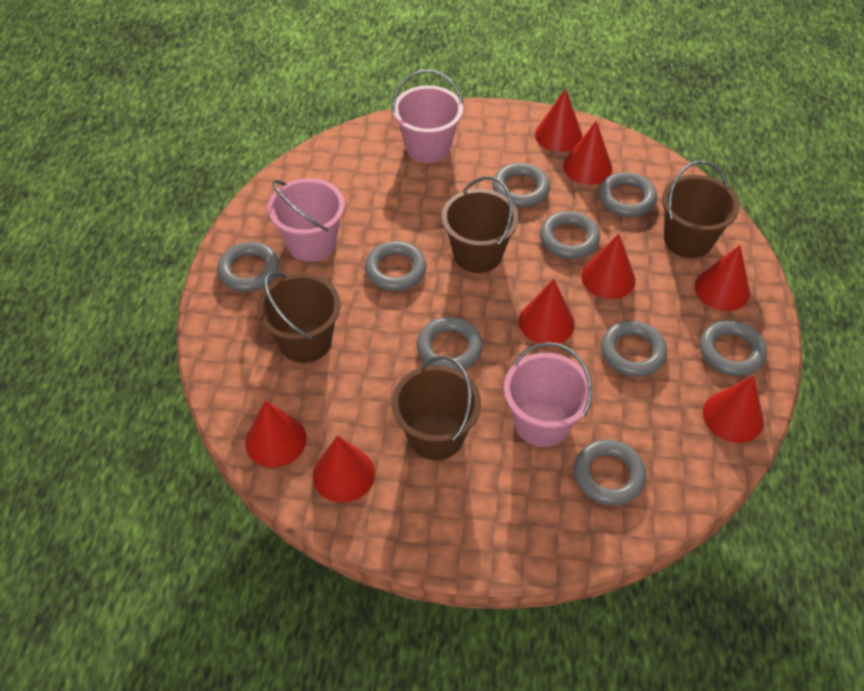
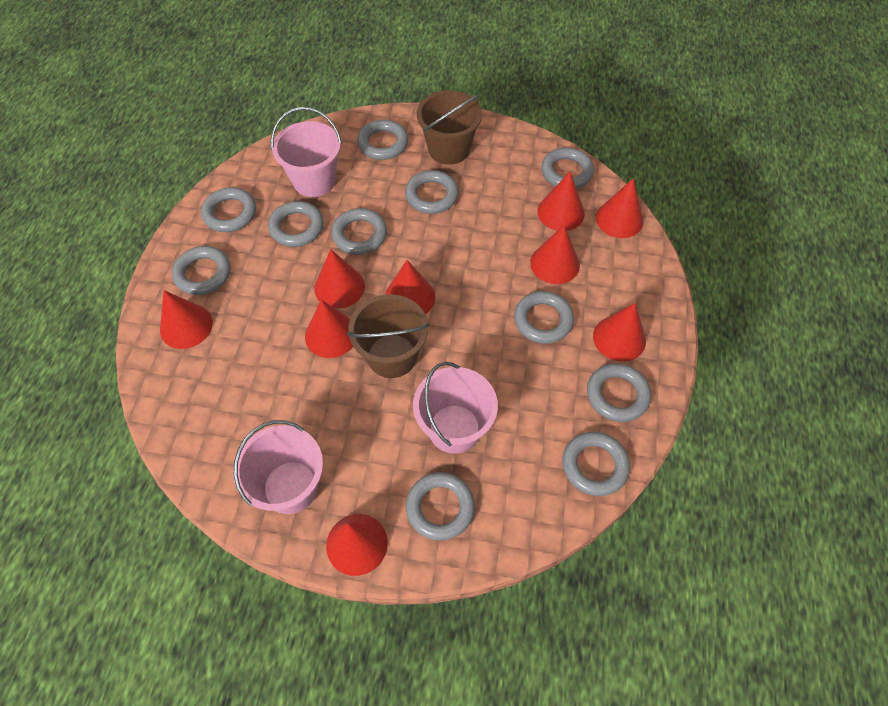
brown bucket: 4 -> 2
grey ring: 9 -> 11
red cone: 8 -> 9

